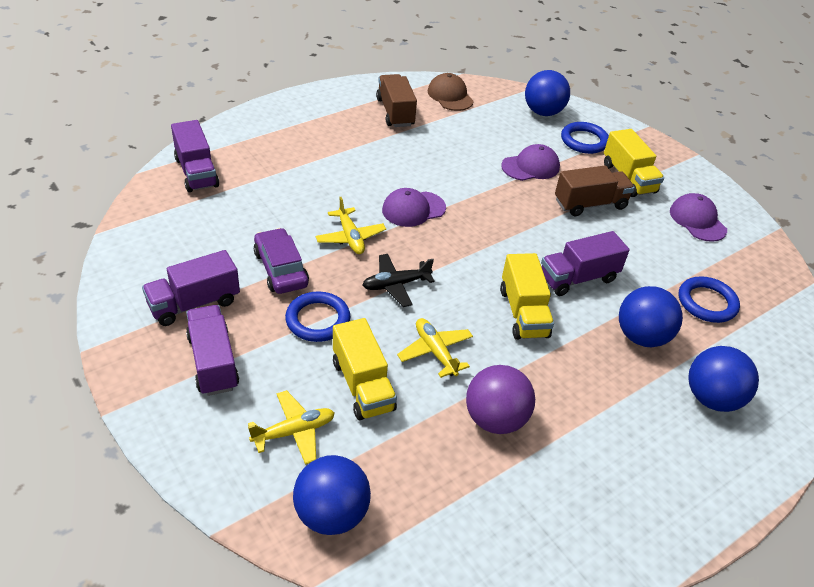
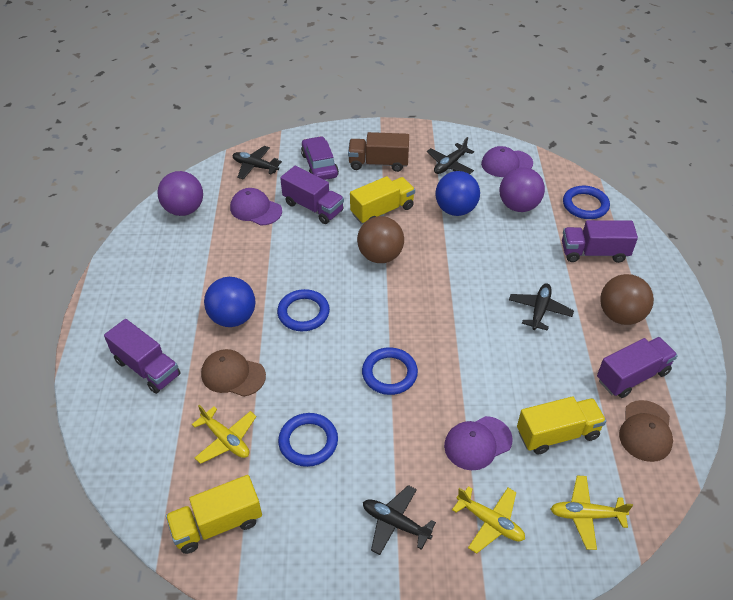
black plane: 1 -> 4
blue ball: 4 -> 2
blue ring: 3 -> 4
brown ball: 0 -> 2
brown cap: 1 -> 2
brown truck: 2 -> 1
purple ball: 1 -> 2

